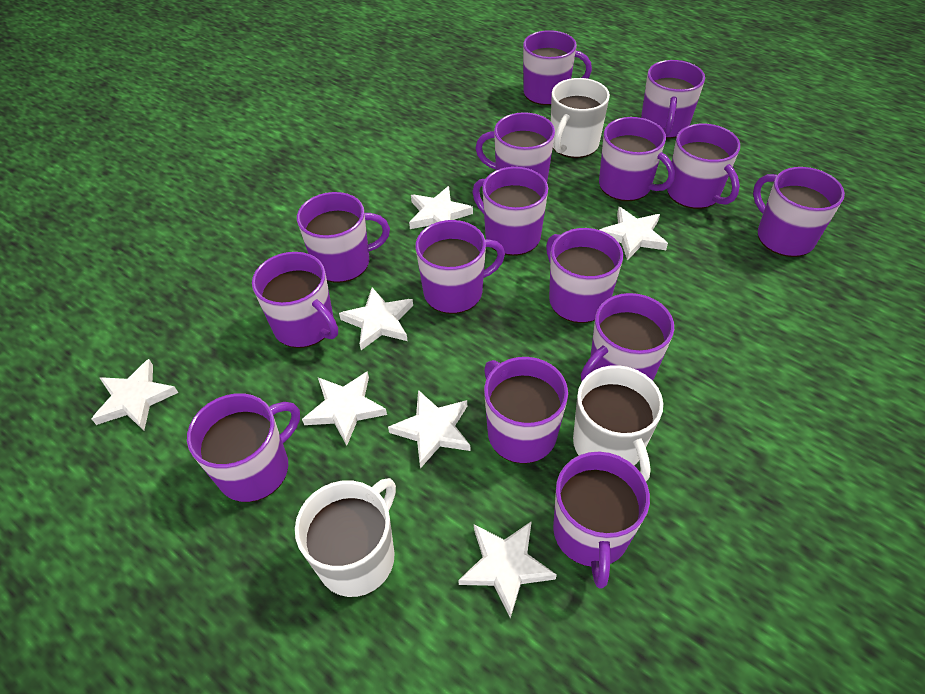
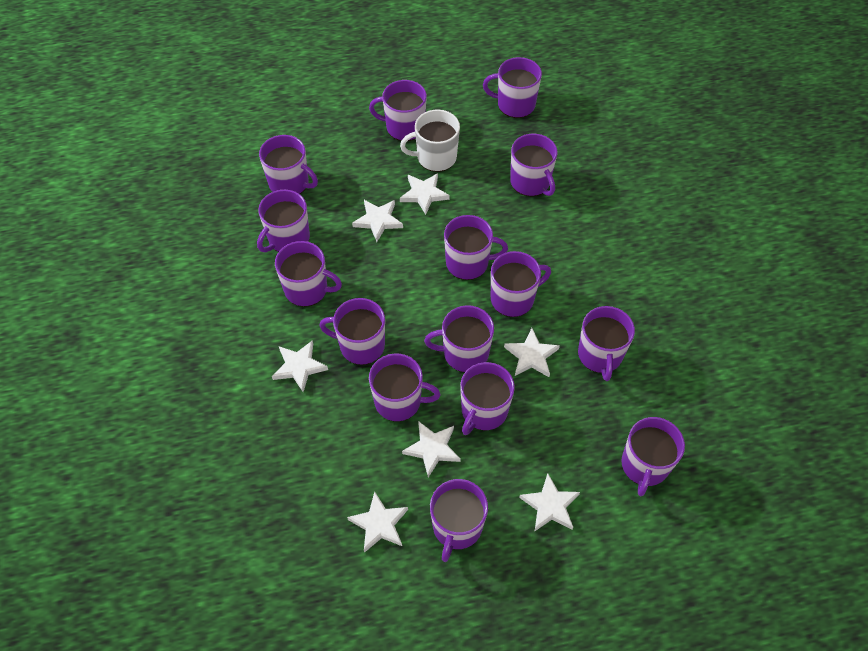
white mug: 3 -> 1

